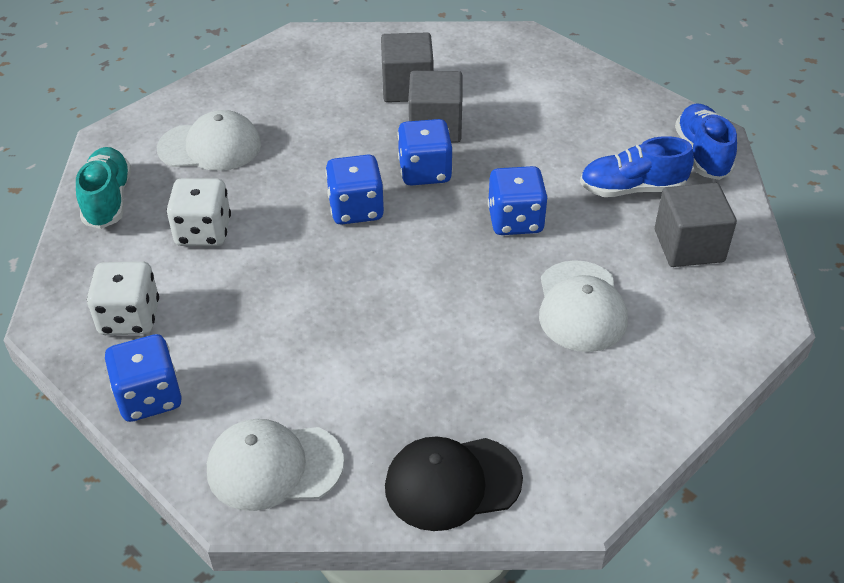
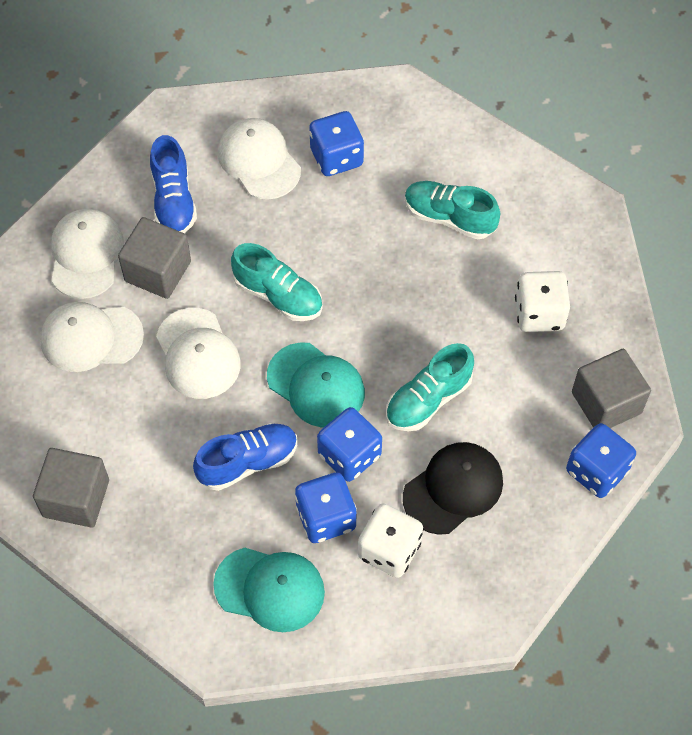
turquoise cap: 0 -> 2
turquoise shoe: 1 -> 3
white cap: 3 -> 4

